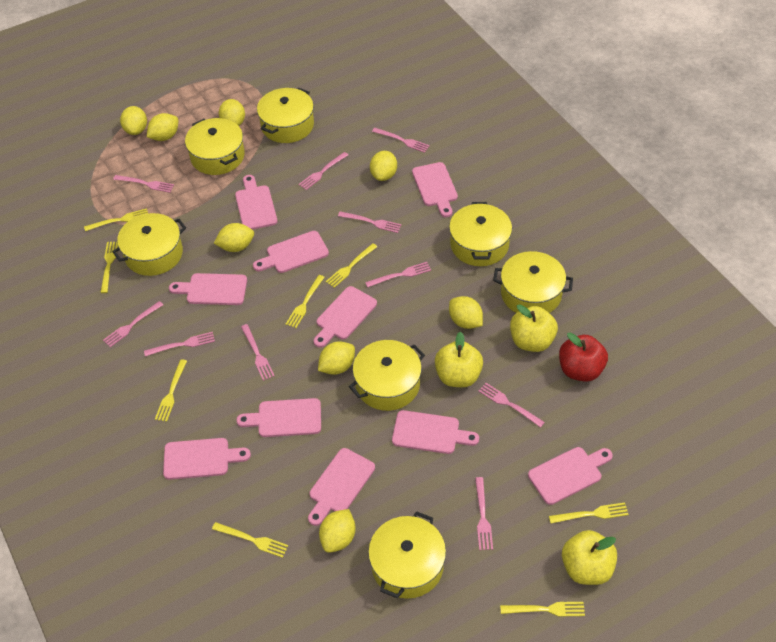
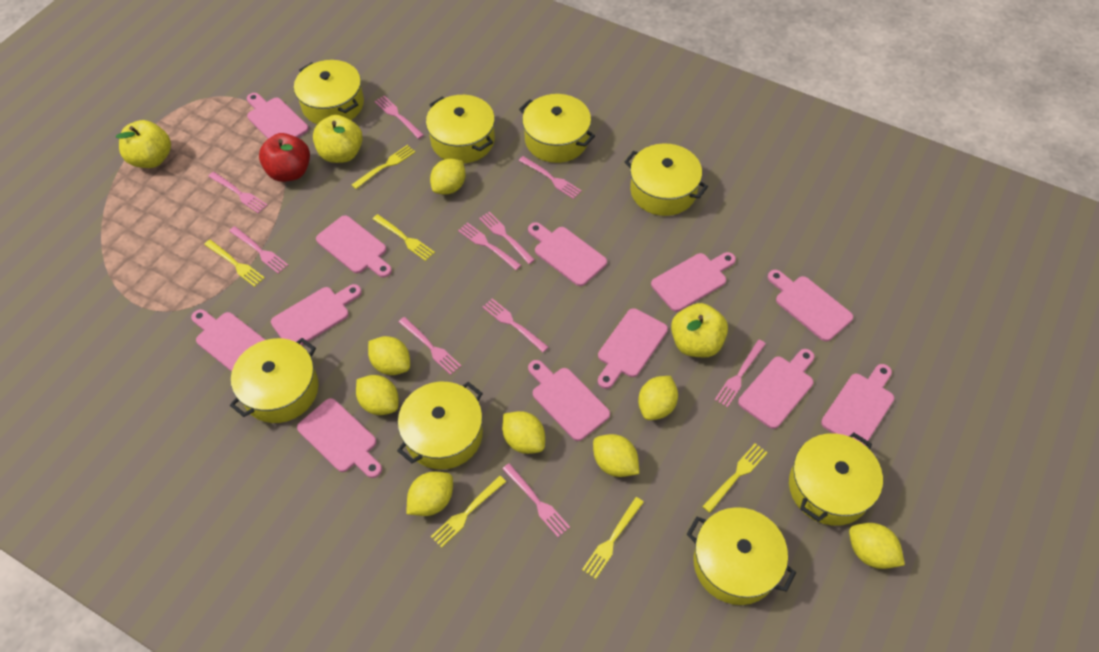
pink cutting board: 10 -> 12
yellow fork: 8 -> 6
yellow pot: 7 -> 8

